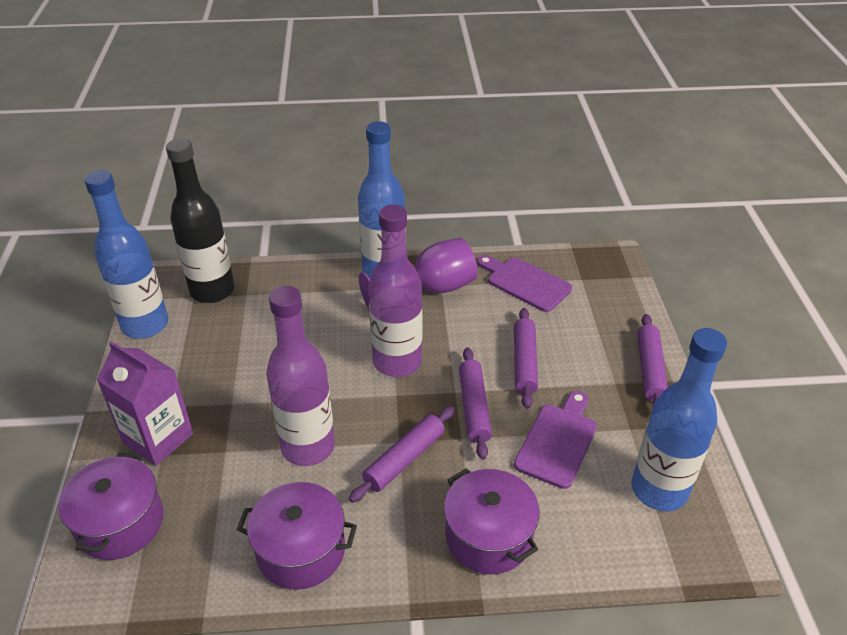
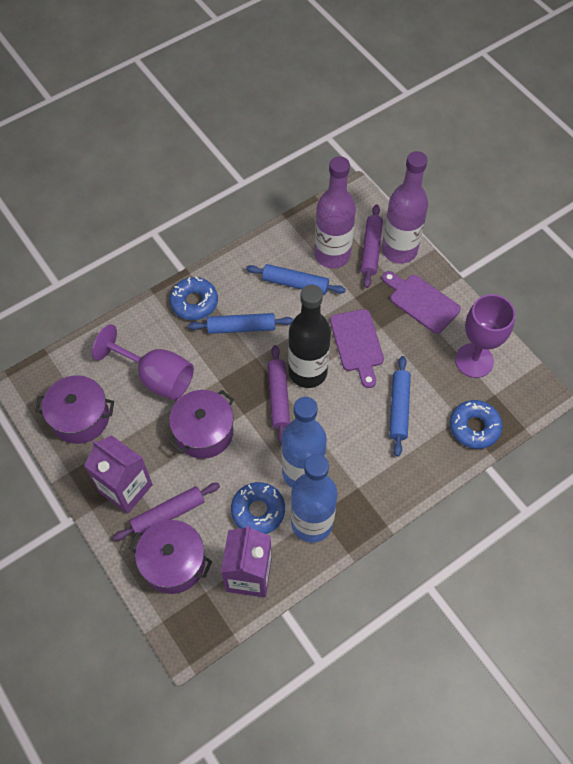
blue bottle: 3 -> 2
blue donut: 0 -> 3
blue rolling pin: 0 -> 3
purple carton: 1 -> 2
purple goblet: 1 -> 2
purple rolling pin: 4 -> 3

